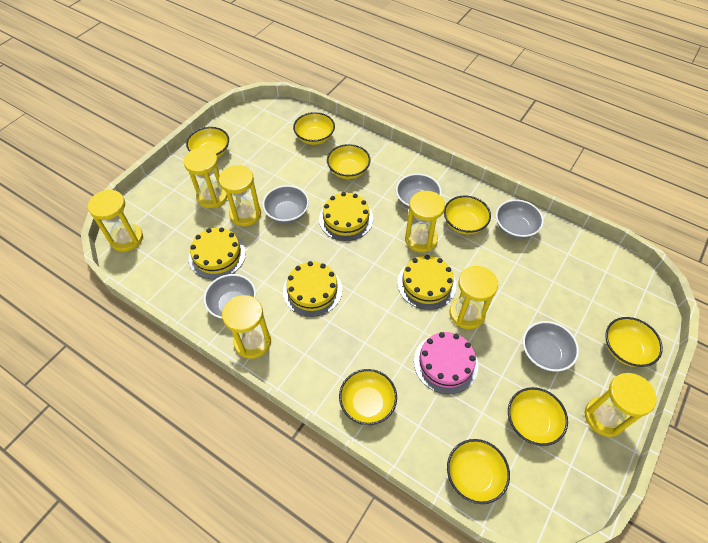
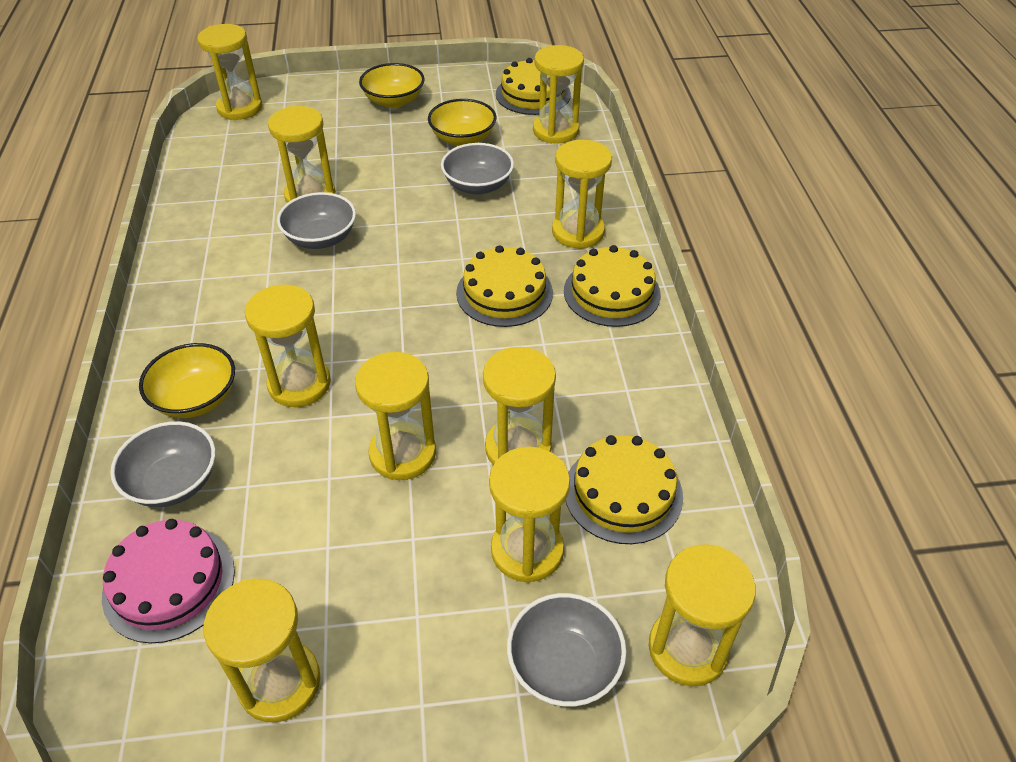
grey bowl: 5 -> 4
yellow bowl: 8 -> 3
yellow hourglass: 7 -> 10

